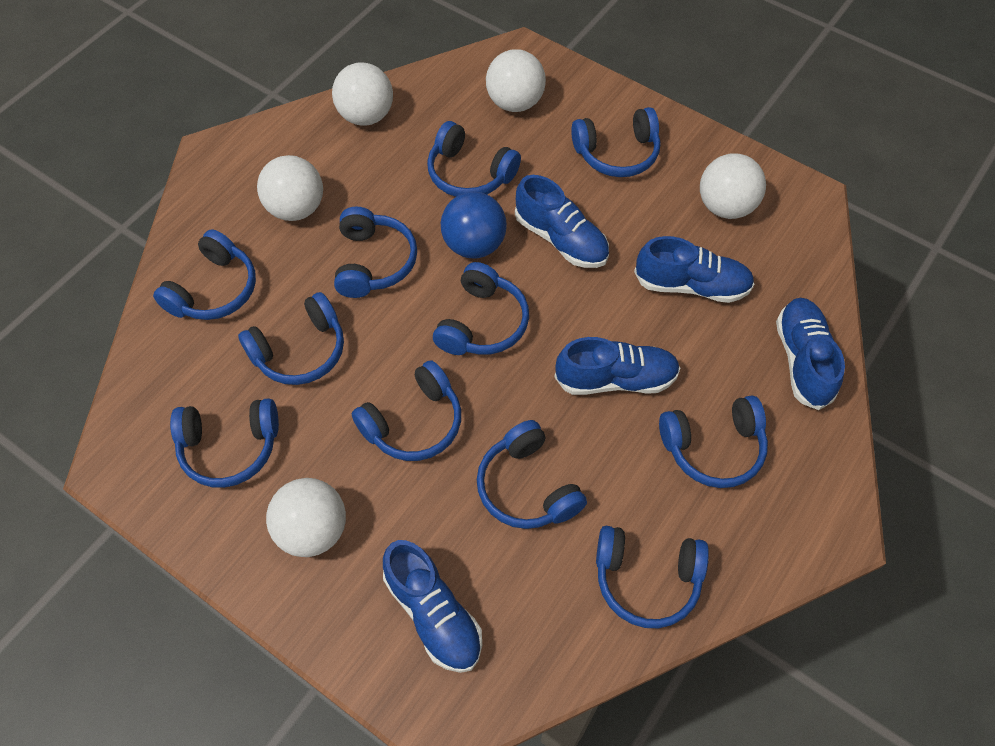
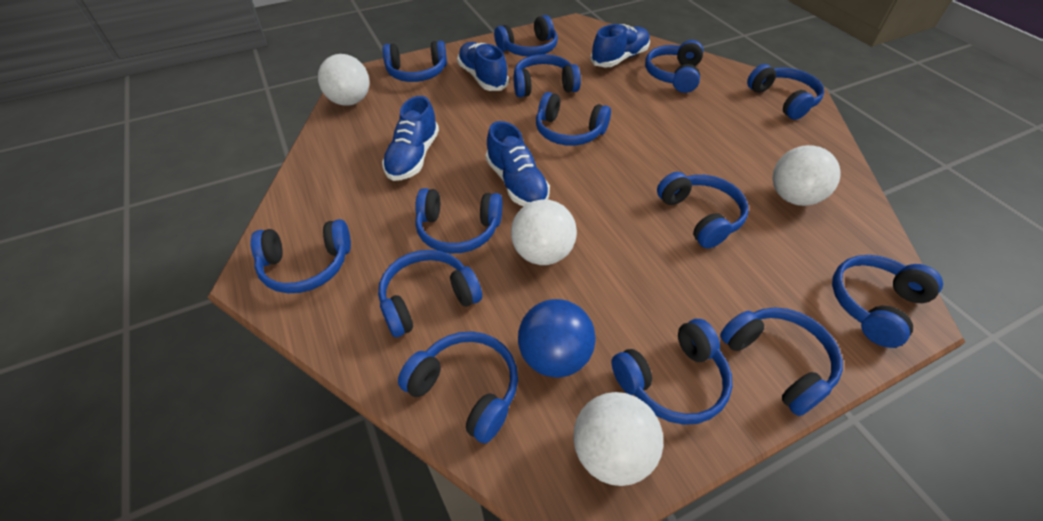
blue headphones: 11 -> 14
blue shoe: 5 -> 4
white ball: 5 -> 4

